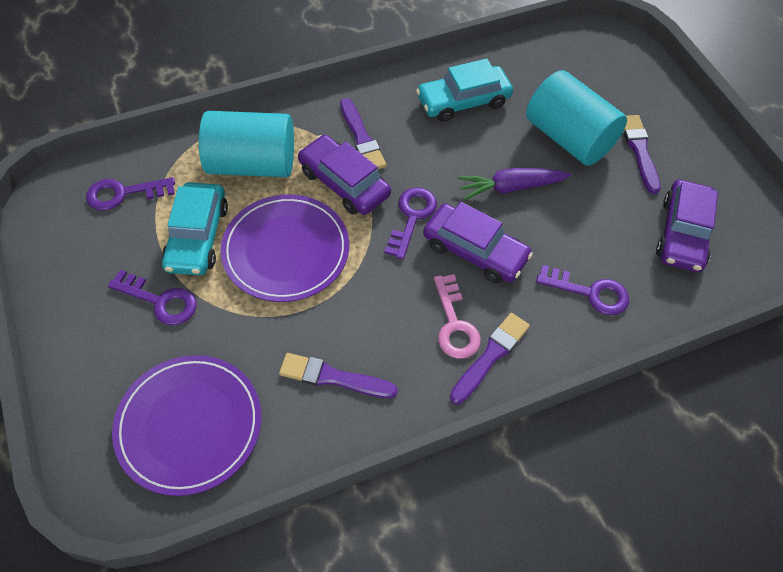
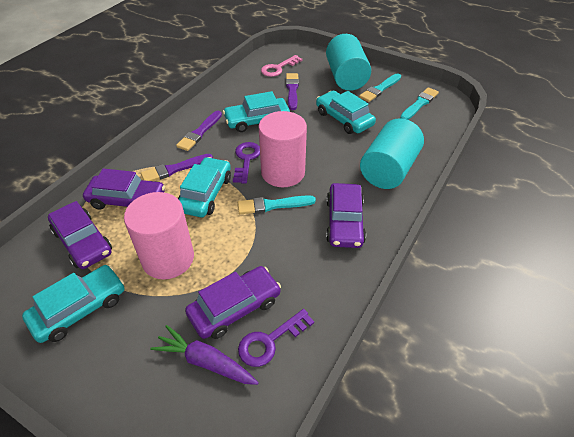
pink cylinder: 0 -> 2
purple brush: 4 -> 3
purple car: 3 -> 4
purple key: 4 -> 2
purple plate: 2 -> 0
turquoise brush: 0 -> 3
turquoise car: 2 -> 4

